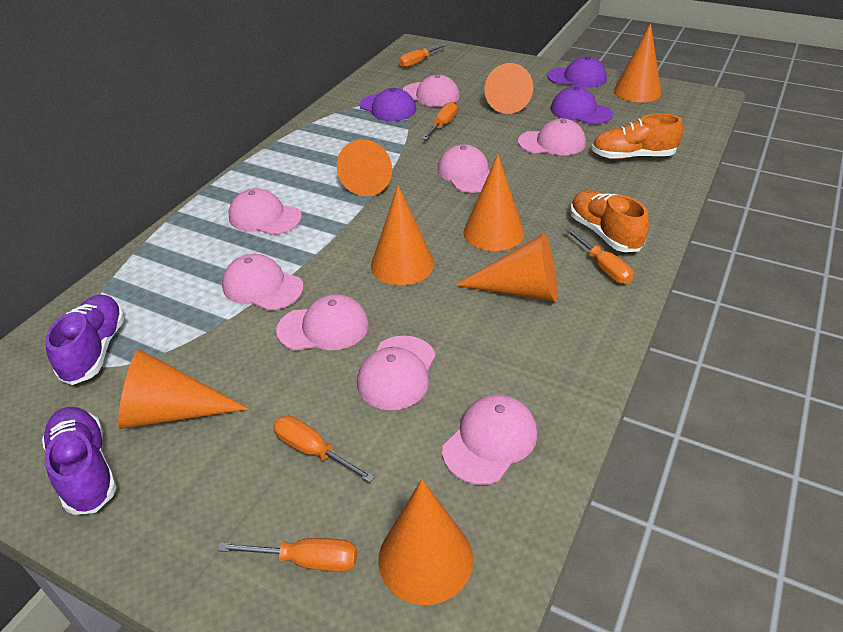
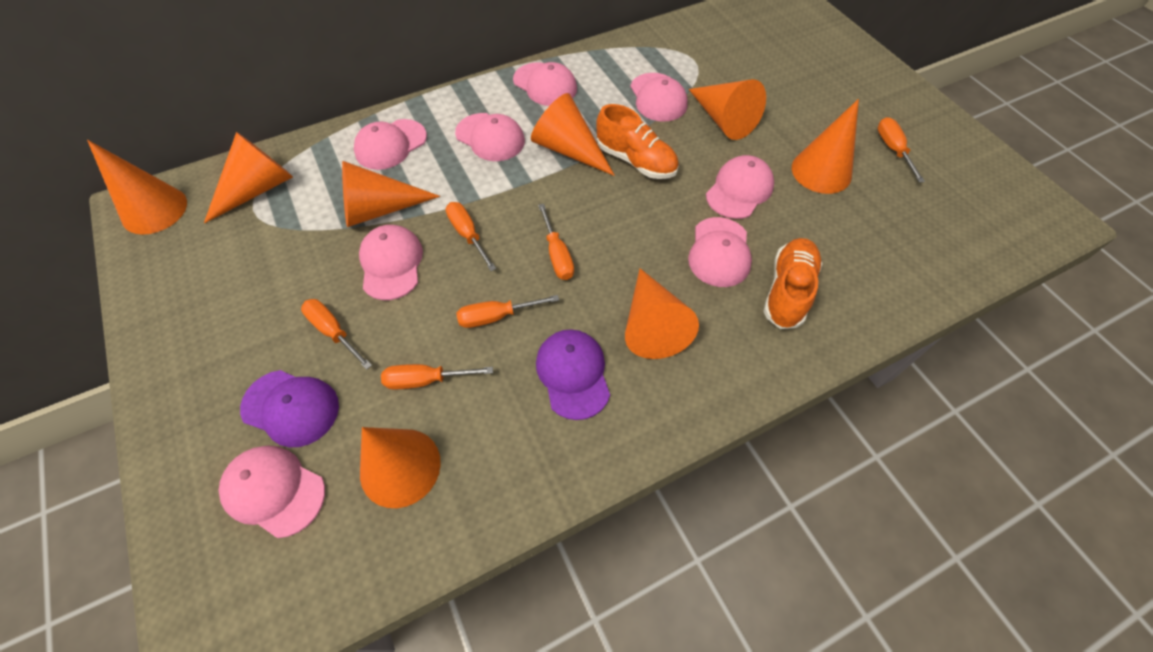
orange screwdriver: 5 -> 6
purple cap: 3 -> 2
purple shoe: 2 -> 0

